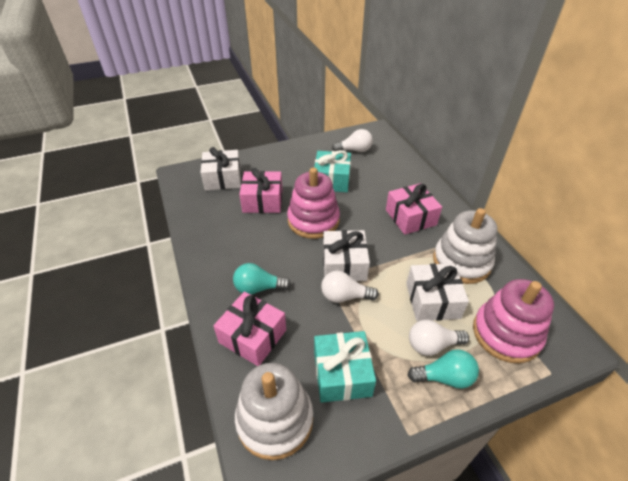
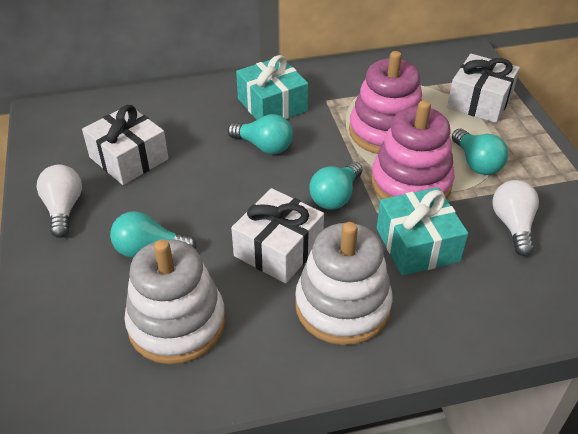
pink gift: 3 -> 0
turquoise light bulb: 2 -> 4
white light bulb: 3 -> 2

